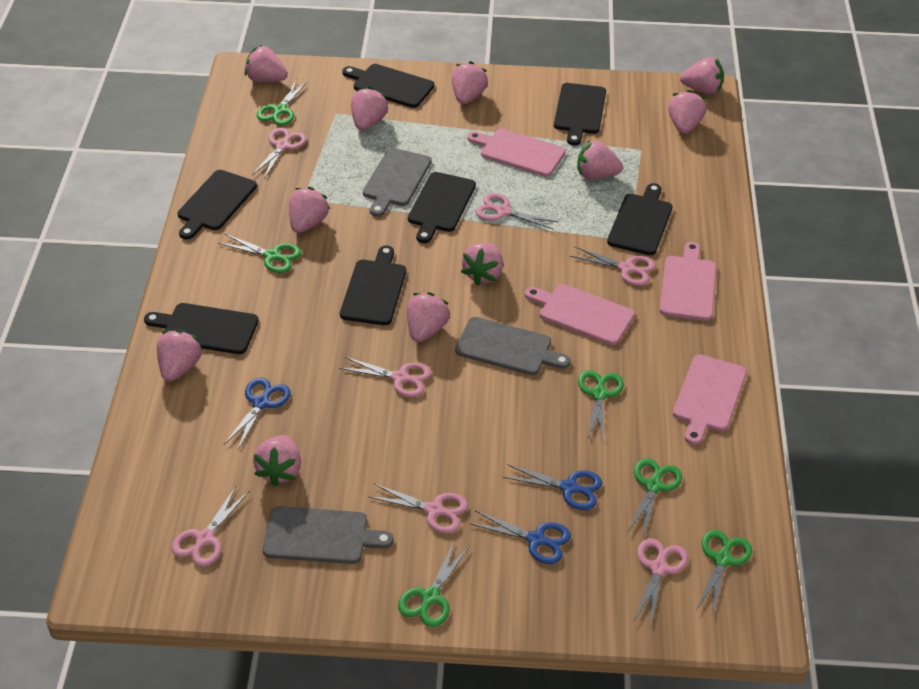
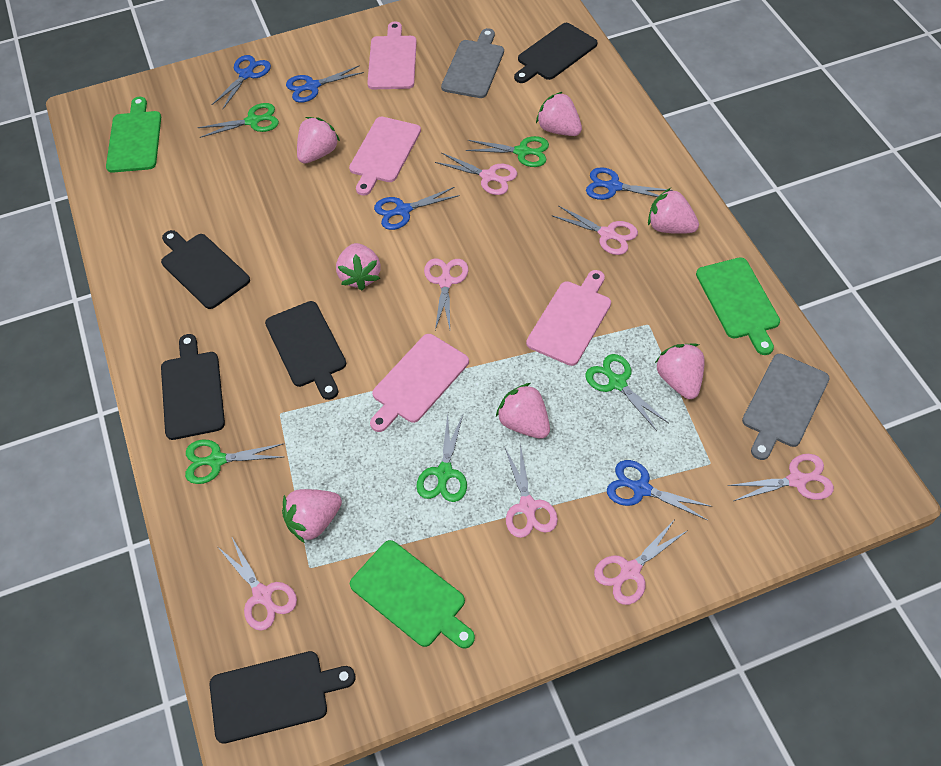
black cutting board: 7 -> 5
blue scissors: 3 -> 5
green cutting board: 0 -> 3
green scissors: 6 -> 5
grey cutting board: 3 -> 2
pink strawberry: 11 -> 7

